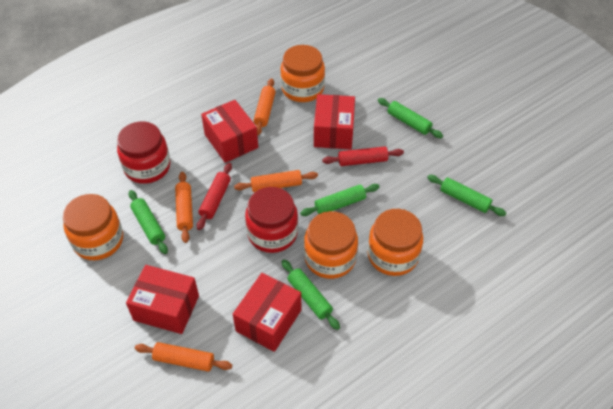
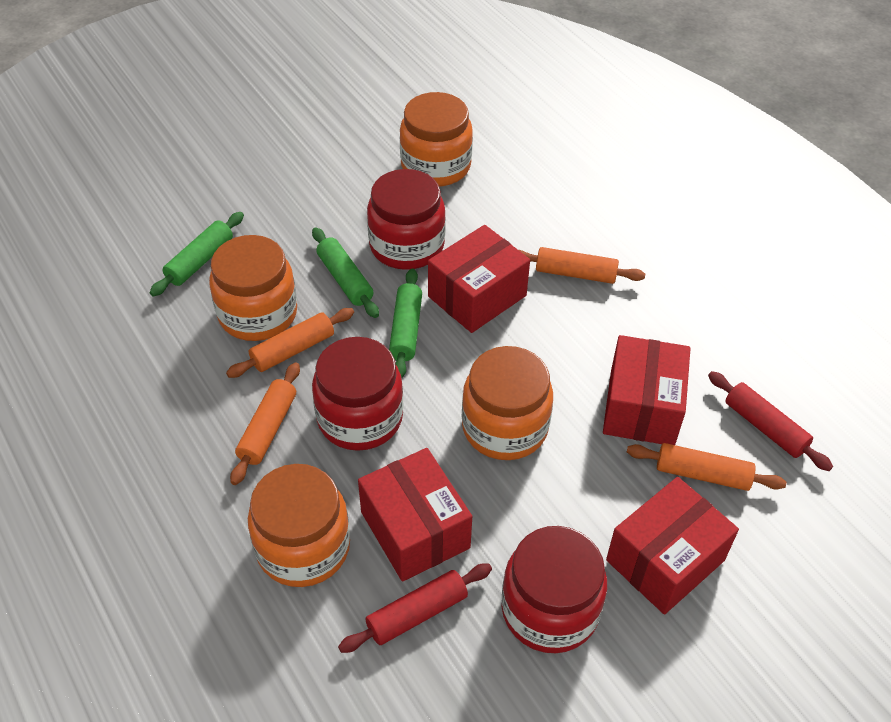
green rolling pin: 5 -> 3
red jar: 2 -> 3

